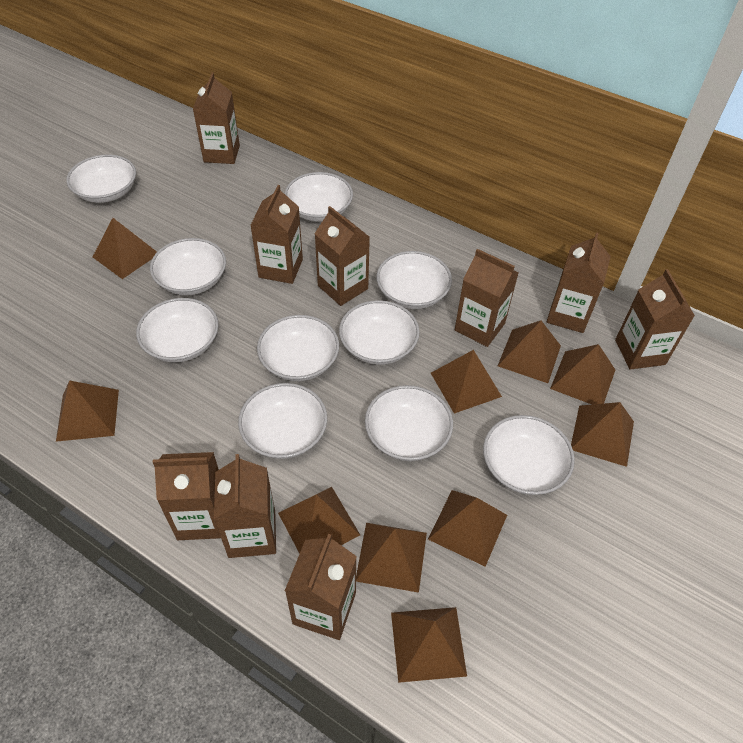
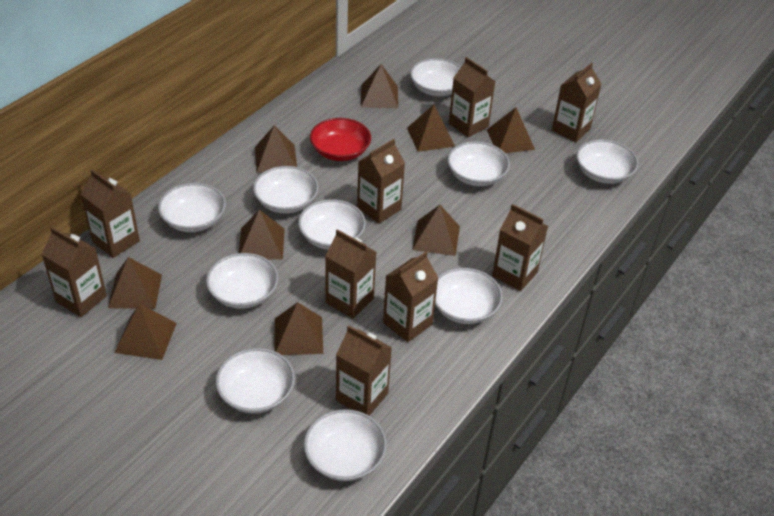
brown pyramid: 10 -> 9
red bowl: 0 -> 1

